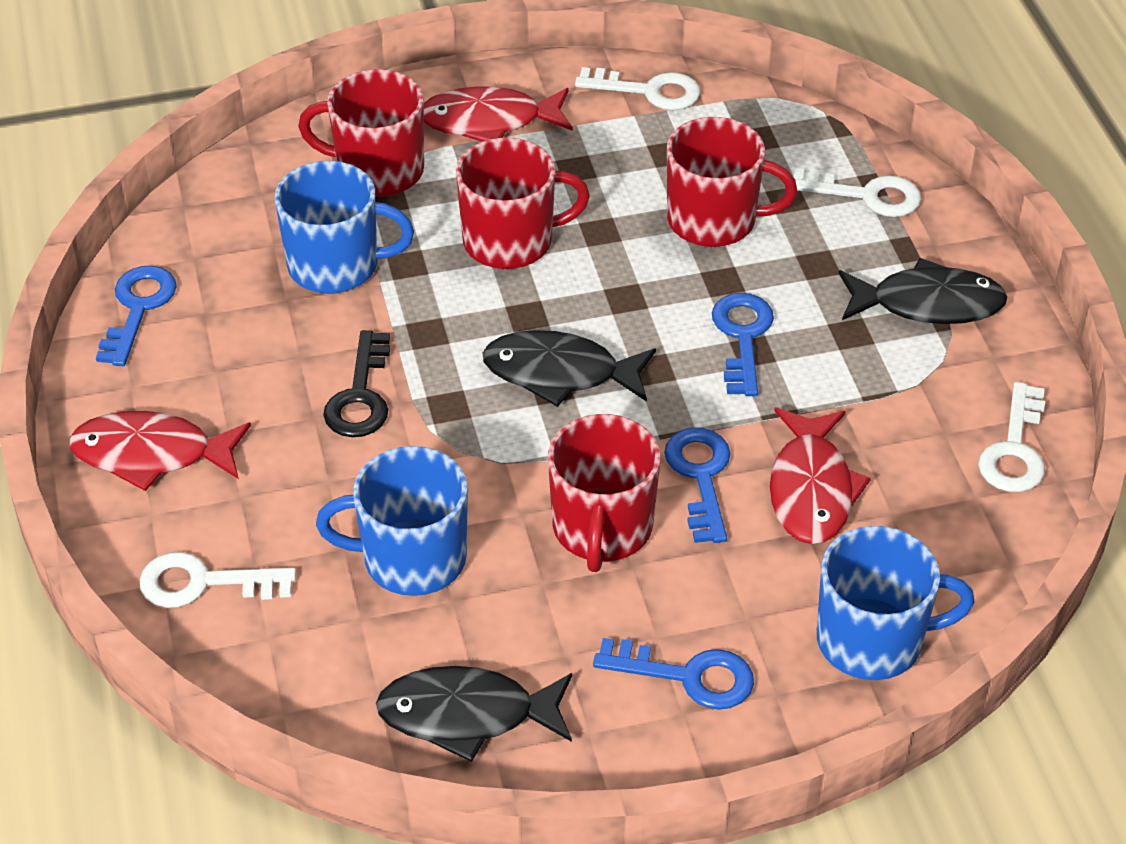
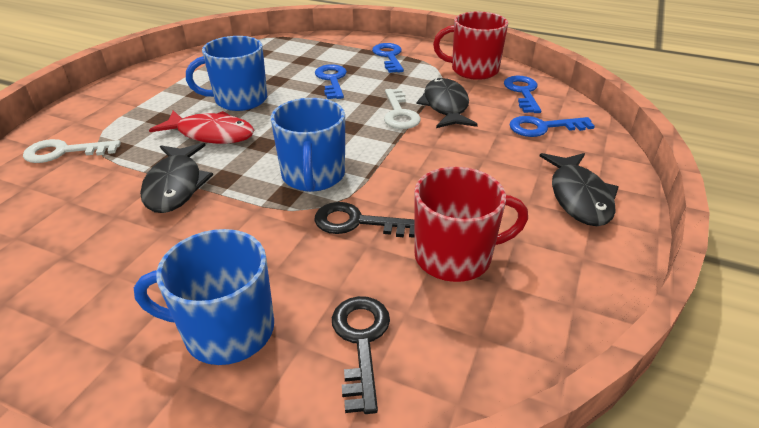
black key: 1 -> 2
red fish: 3 -> 1
red mug: 4 -> 2
white key: 4 -> 2

